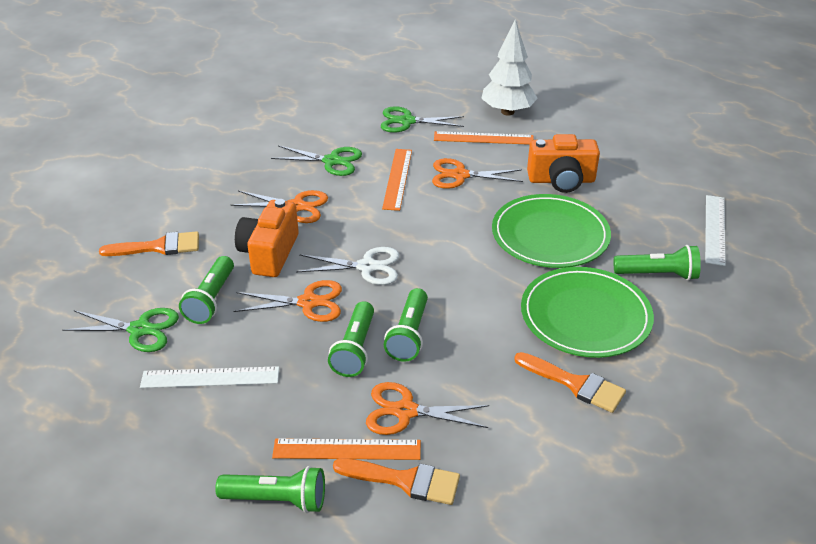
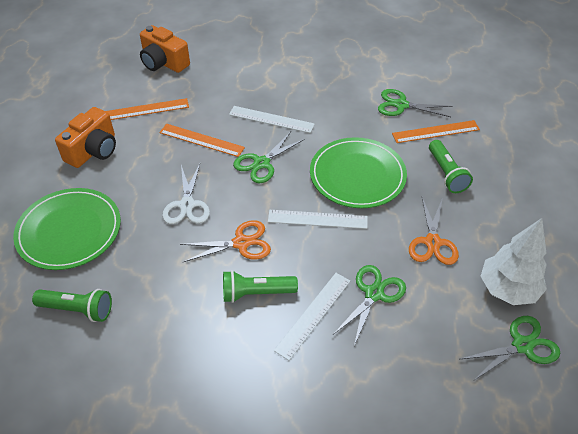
green flashlight: 5 -> 3
green scissors: 3 -> 4
orange brush: 3 -> 0
orange scissors: 4 -> 2
white ruler: 2 -> 3

